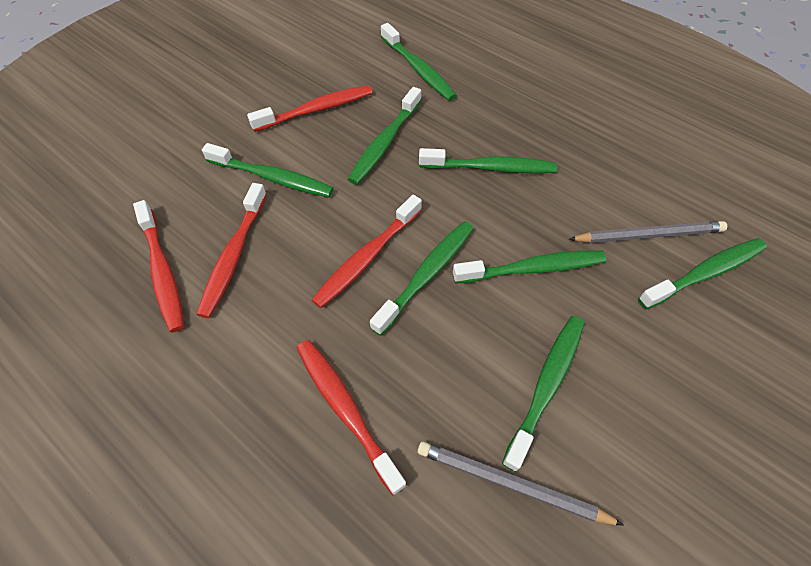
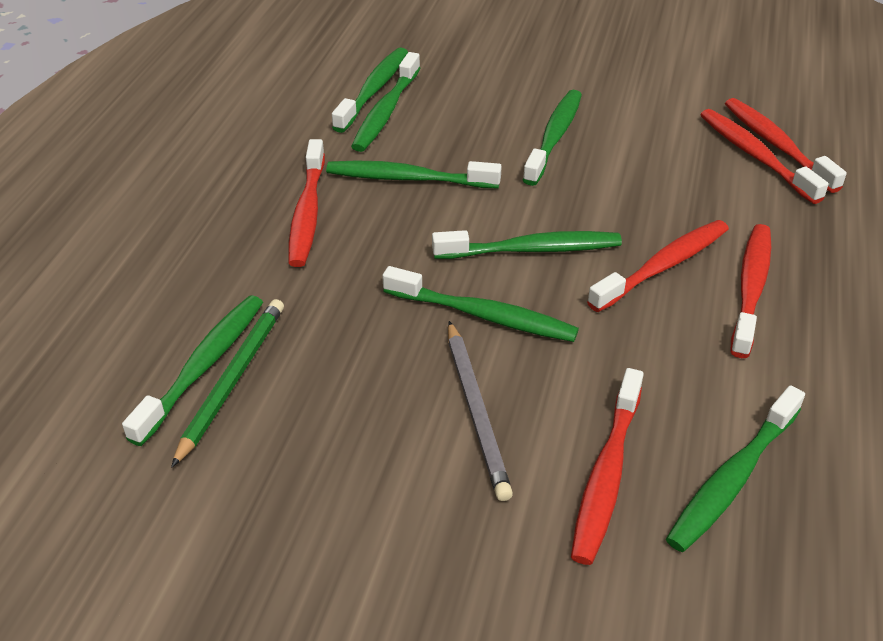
green pencil: 0 -> 1
grey pencil: 2 -> 1
red toothbrush: 5 -> 6

